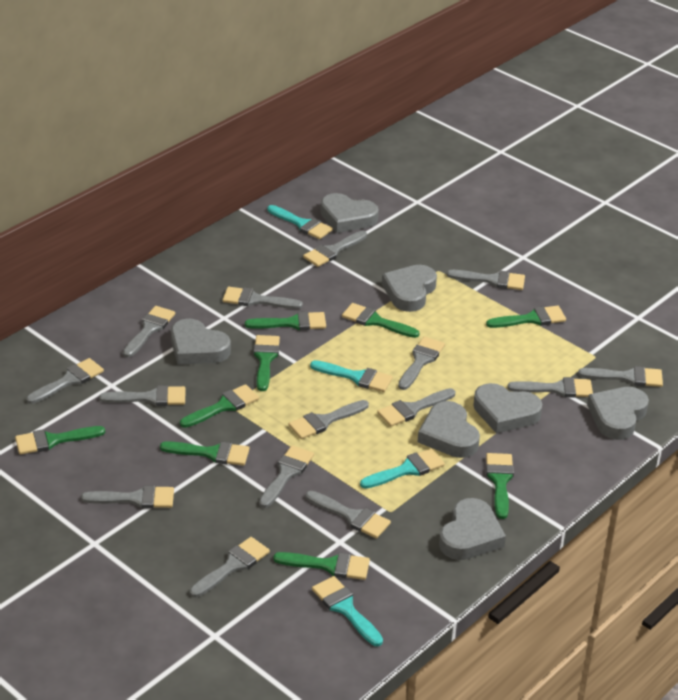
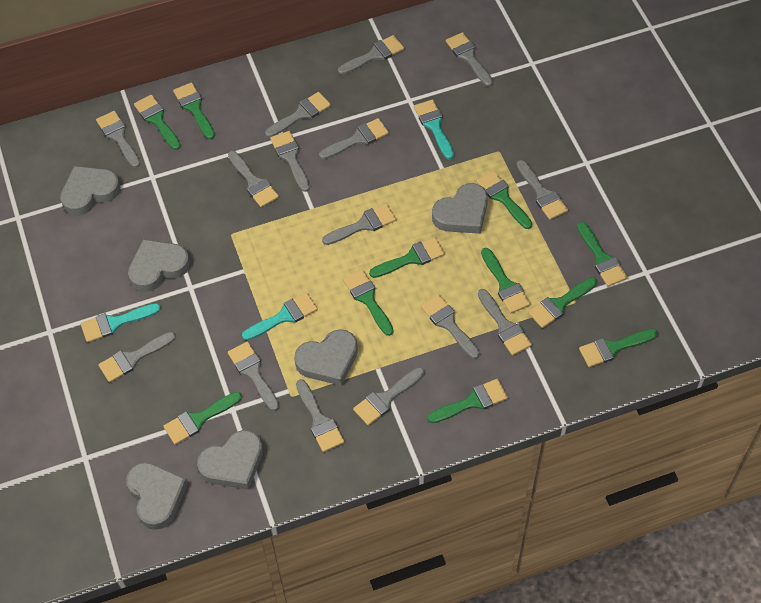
green brush: 9 -> 11
grey heart: 7 -> 6
turquoise brush: 4 -> 3

